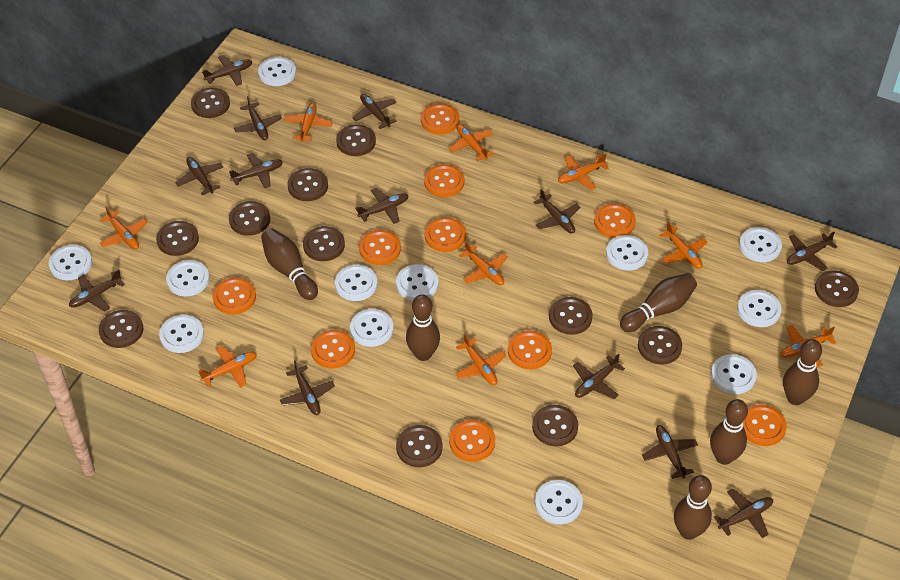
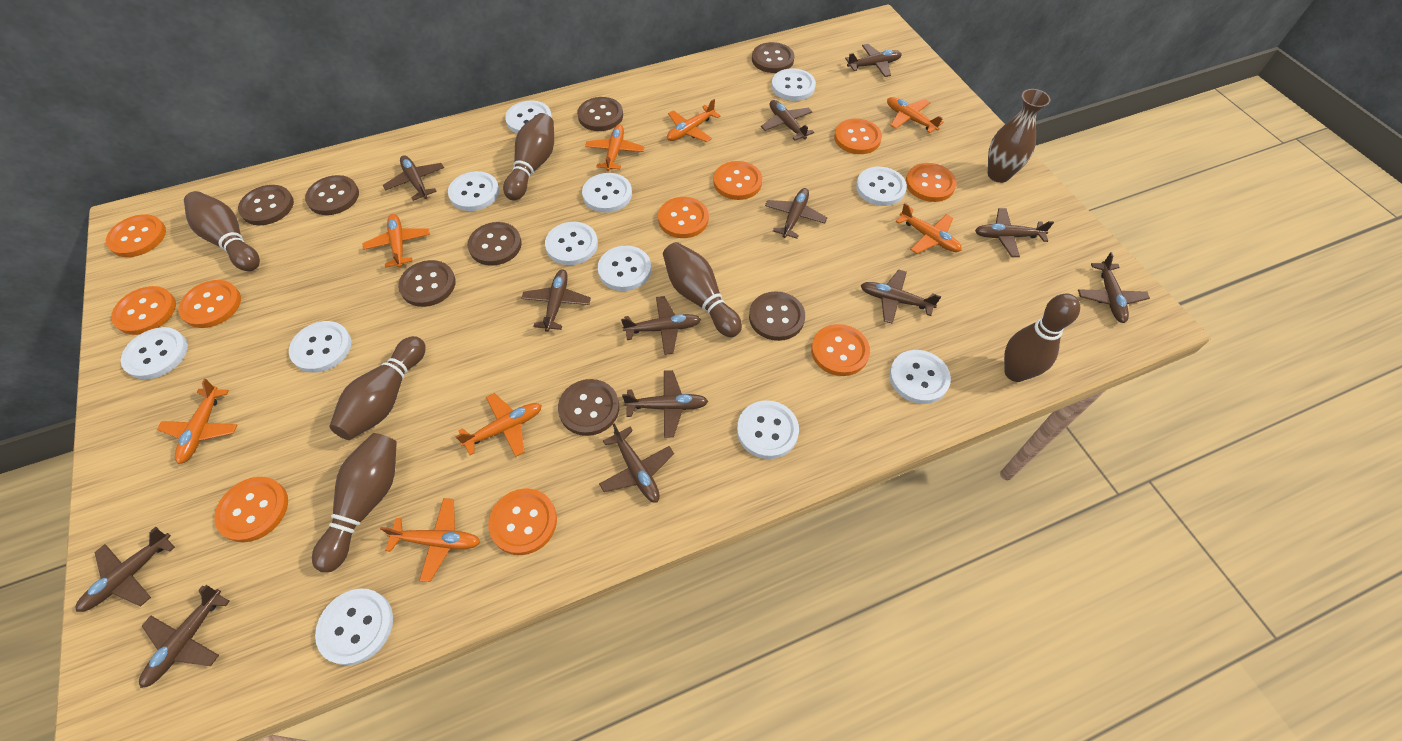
brown button: 12 -> 8
brown vase: 0 -> 1
orange plane: 9 -> 8

